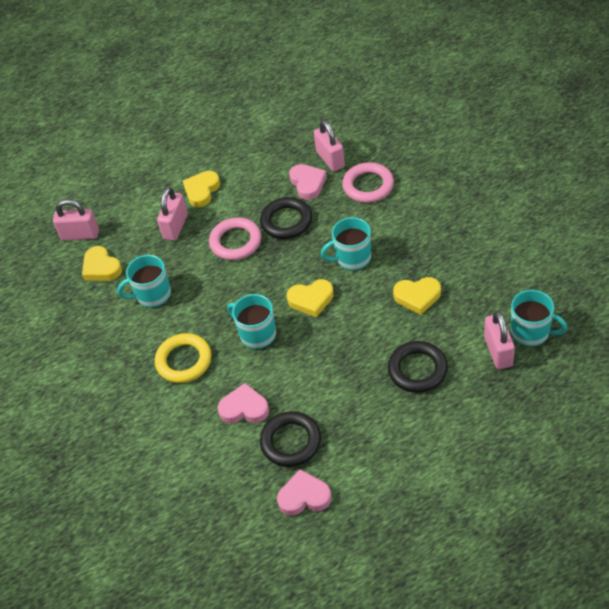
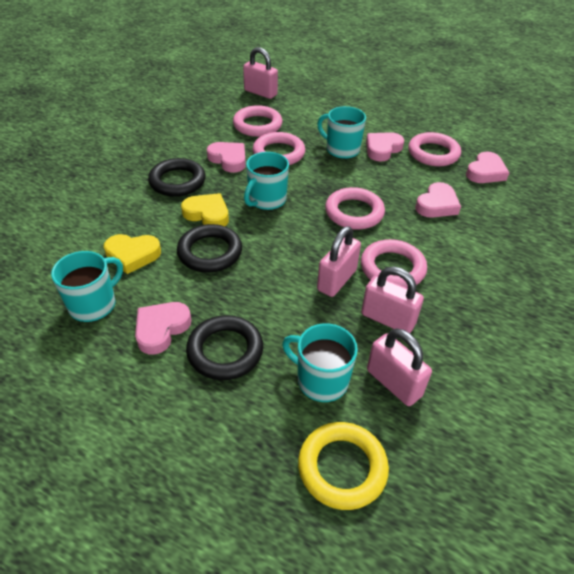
pink heart: 3 -> 5
pink ring: 2 -> 5
yellow heart: 4 -> 2

